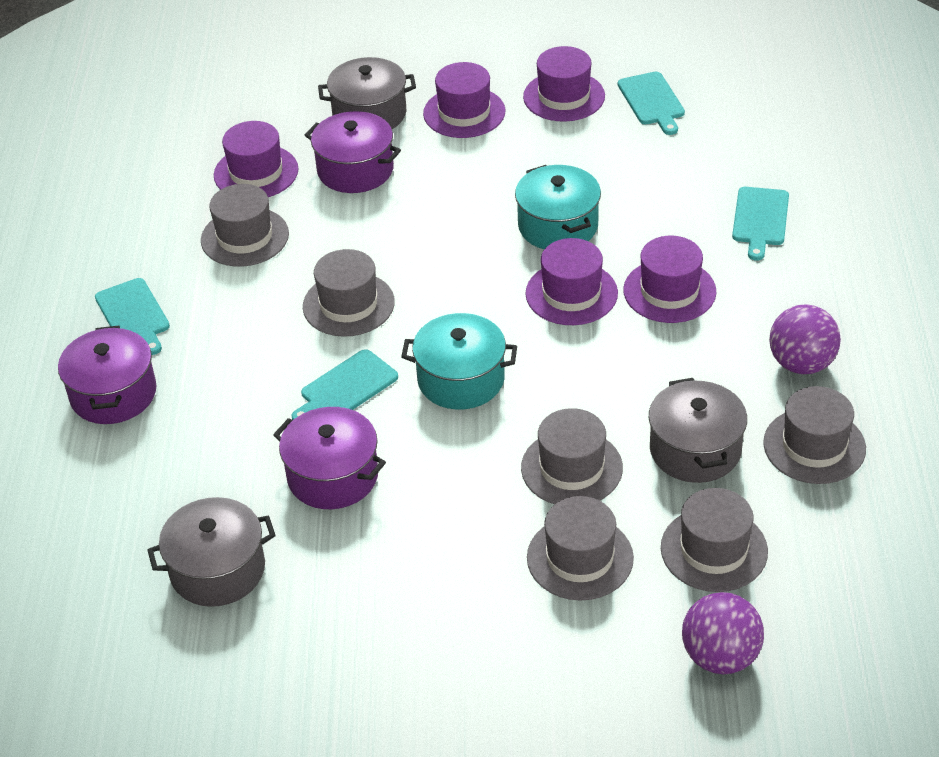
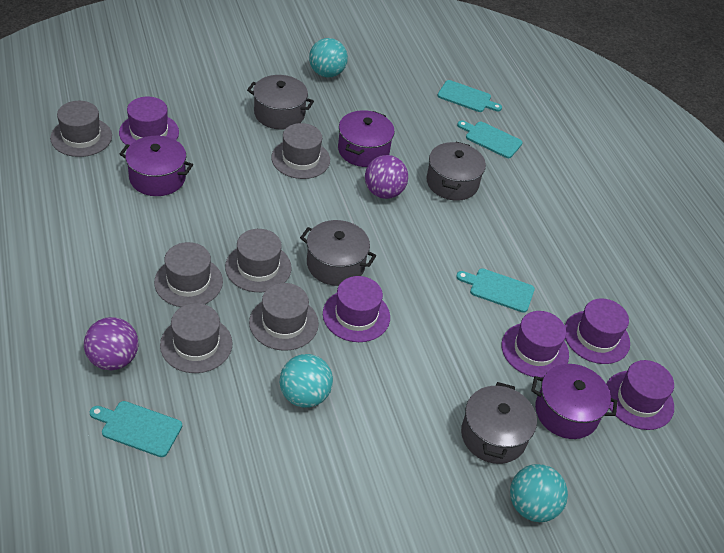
grey pot: 3 -> 4
turquoise ball: 0 -> 3
turquoise pot: 2 -> 0

